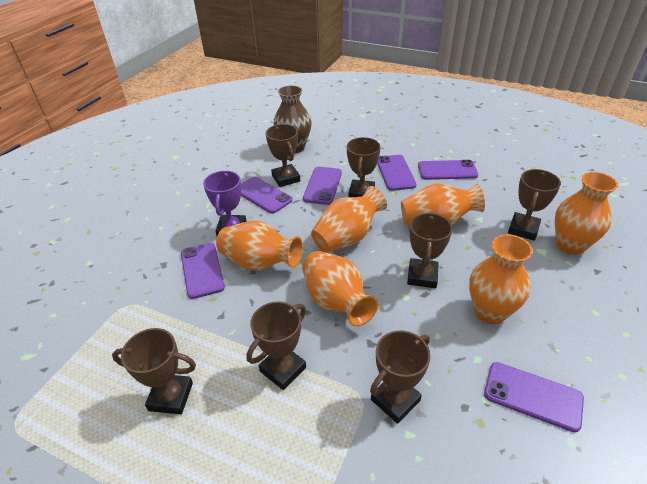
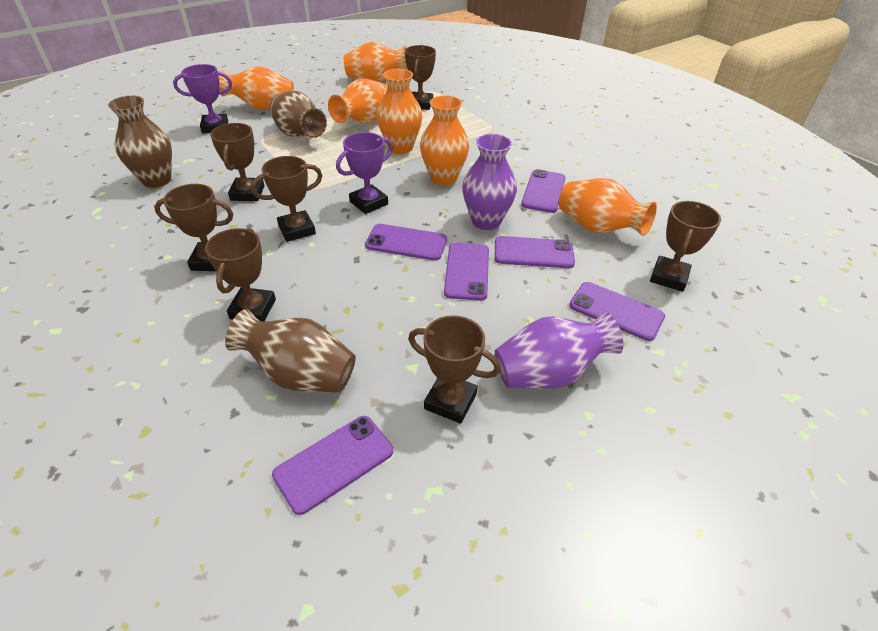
brown vase: 1 -> 3
purple trophy: 1 -> 2
purple vase: 0 -> 2

